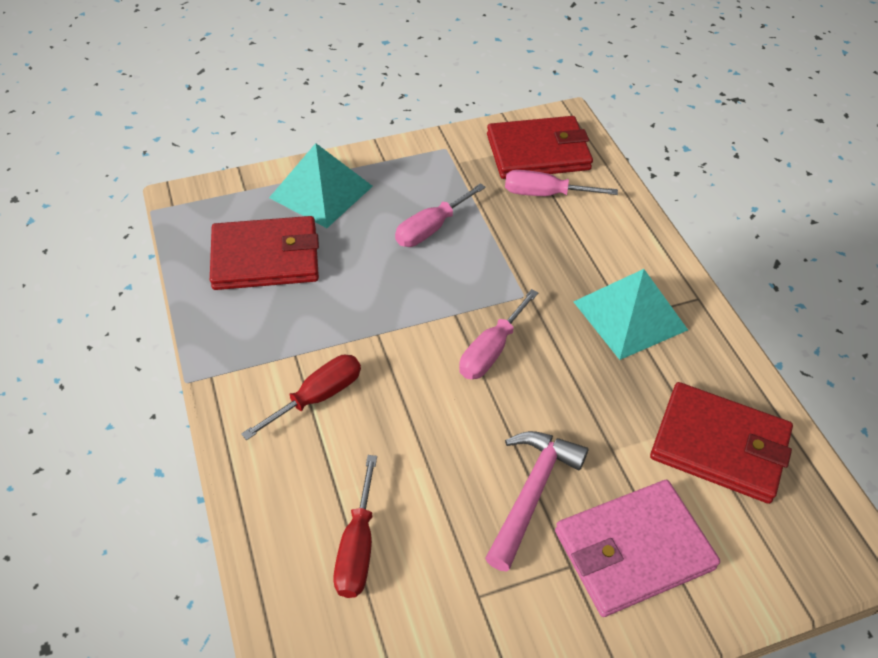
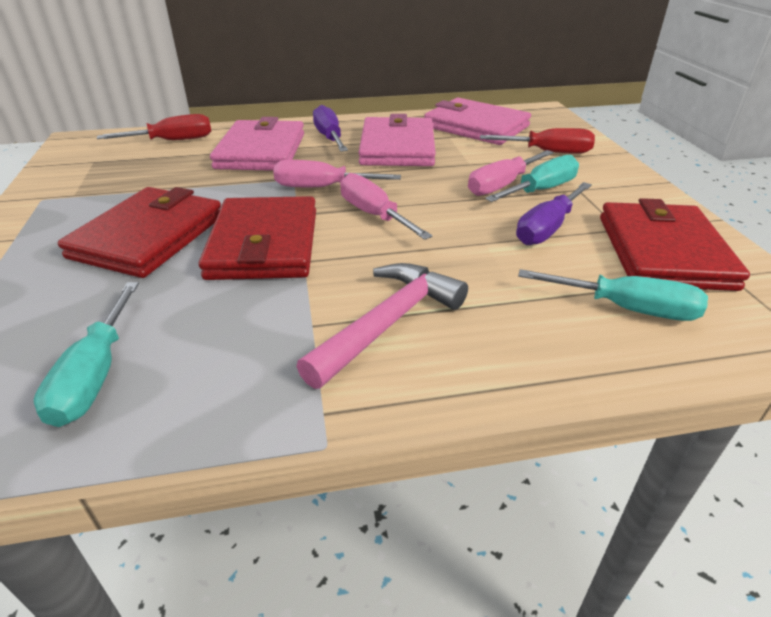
pink wallet: 1 -> 3
purple screwdriver: 0 -> 2
turquoise pyramid: 2 -> 0
turquoise screwdriver: 0 -> 3

